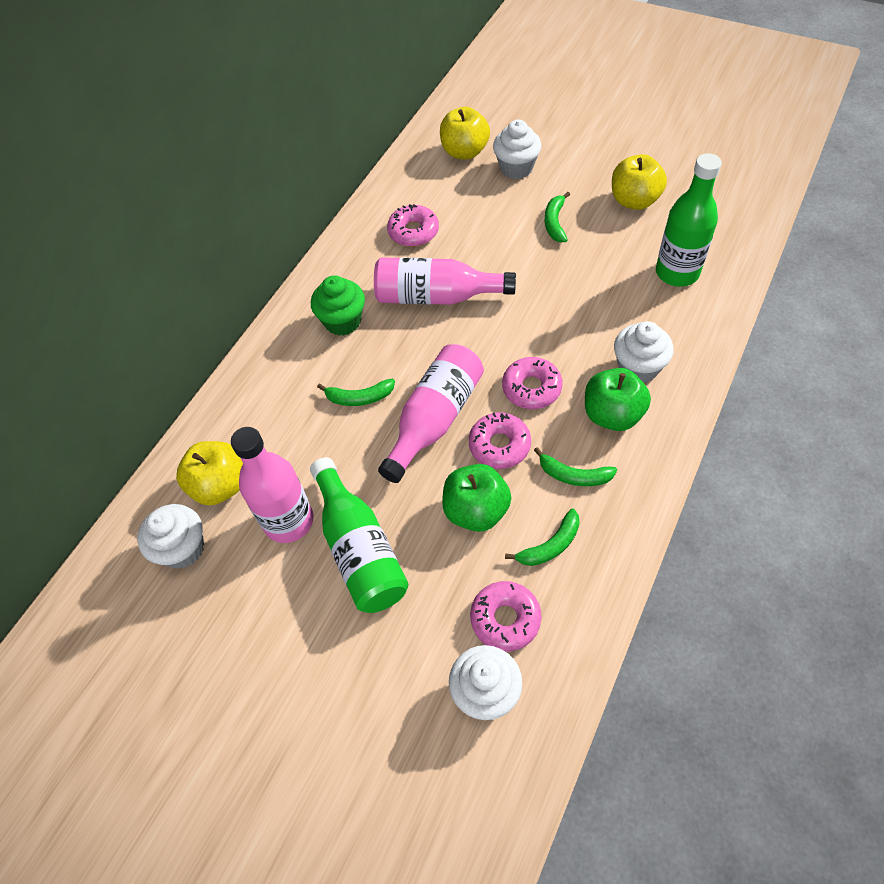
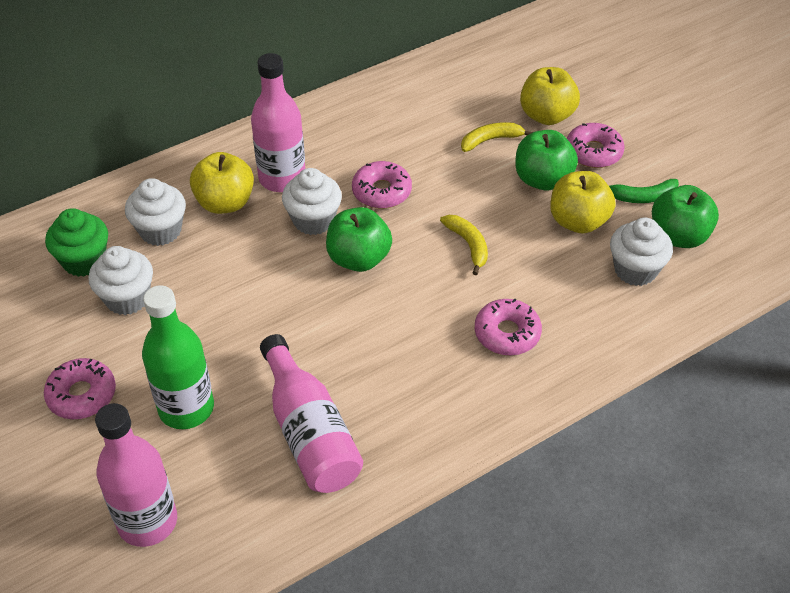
green apple: 2 -> 3
green banana: 4 -> 1
green bottle: 2 -> 1
yellow banana: 0 -> 2

